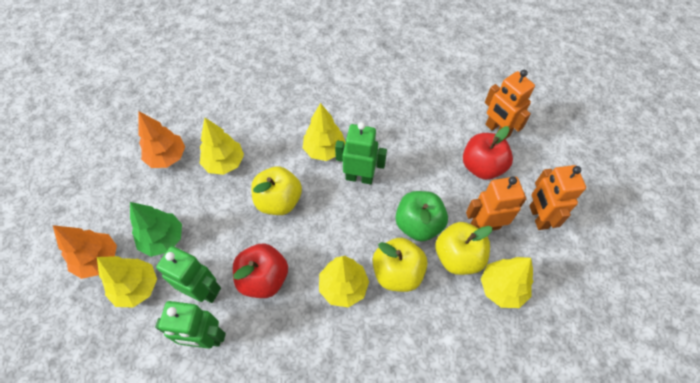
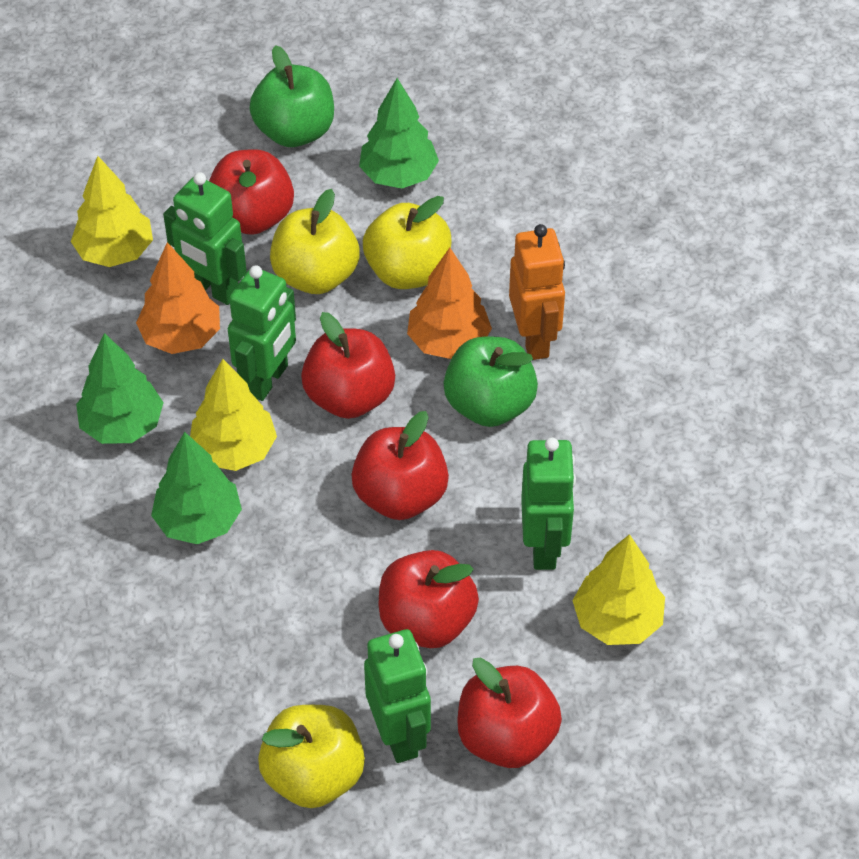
green apple: 1 -> 2
green robot: 3 -> 4
green tree: 1 -> 3
orange robot: 3 -> 1
red apple: 2 -> 5
yellow tree: 5 -> 3

